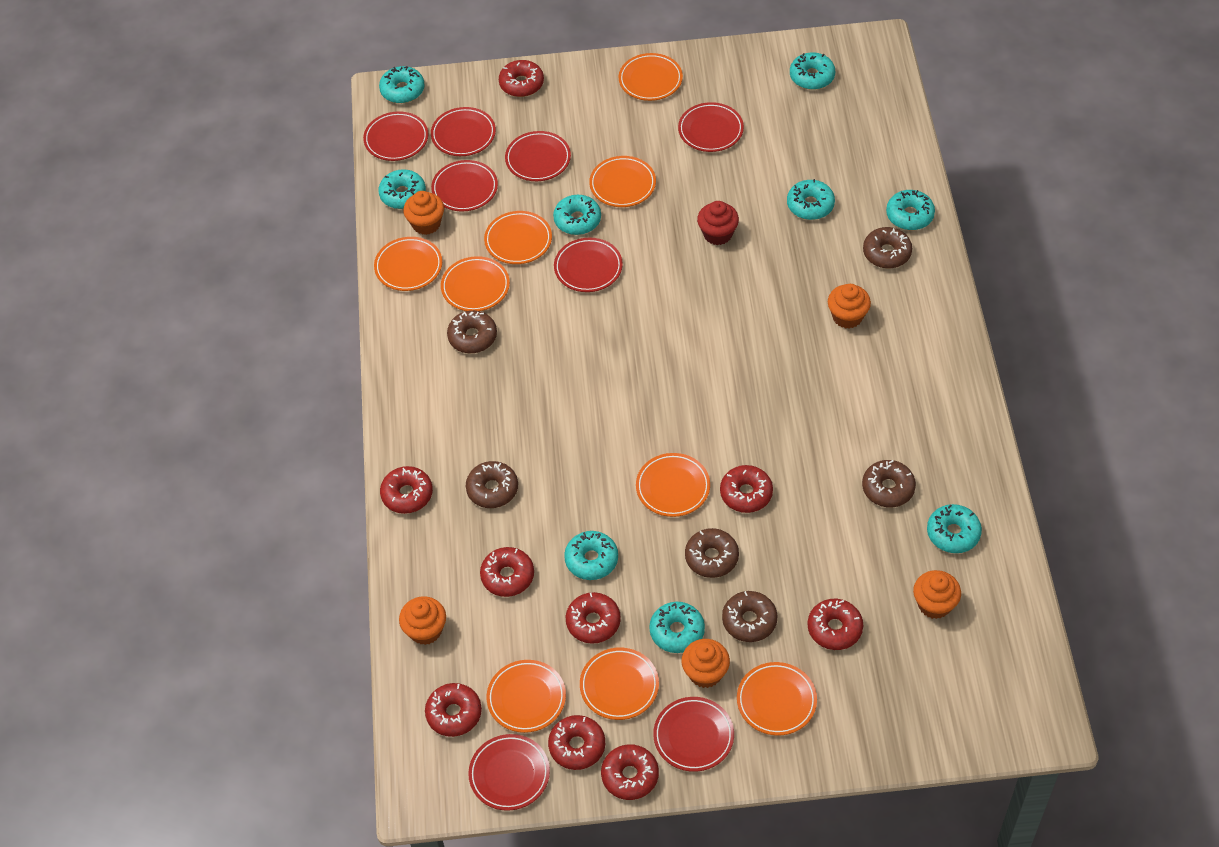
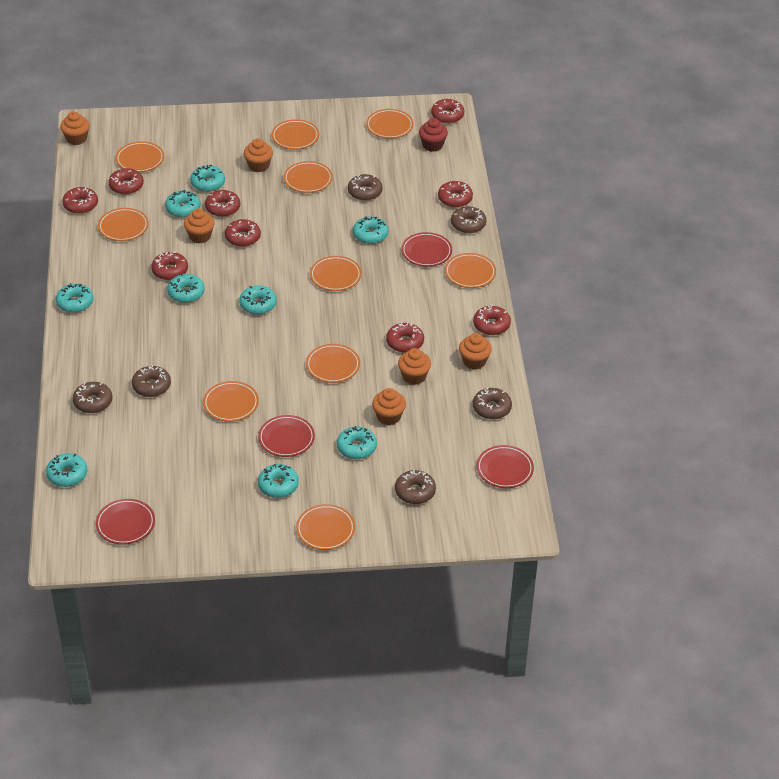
orange cupcake: 5 -> 6
orange plate: 9 -> 10
red plate: 8 -> 4

